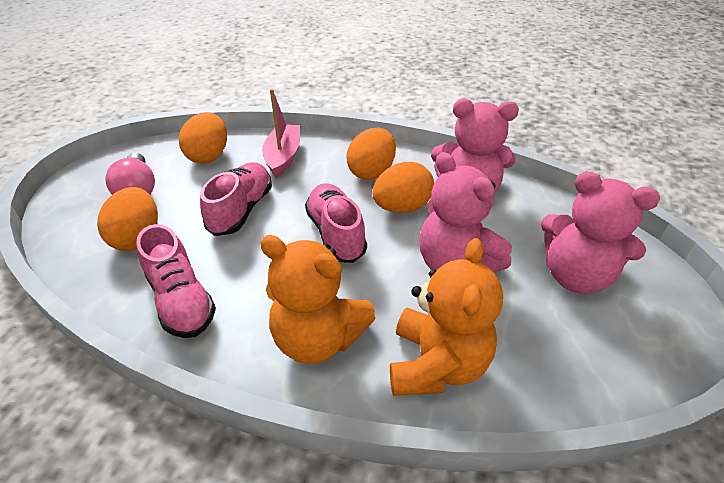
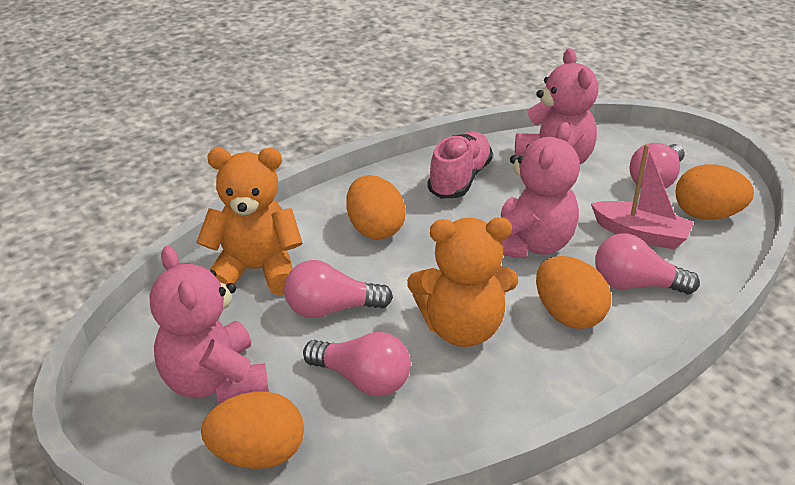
pink light bulb: 1 -> 4
pink shoe: 3 -> 1

